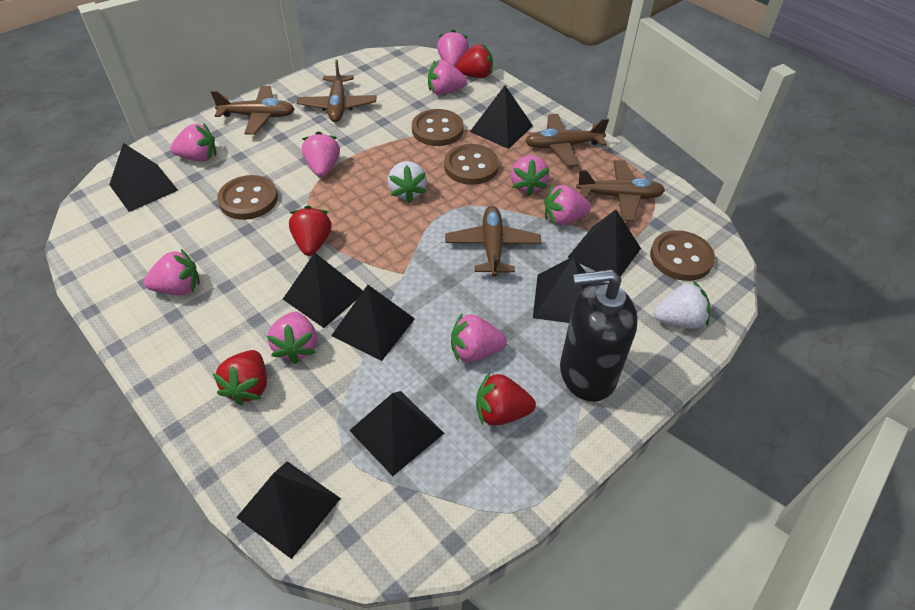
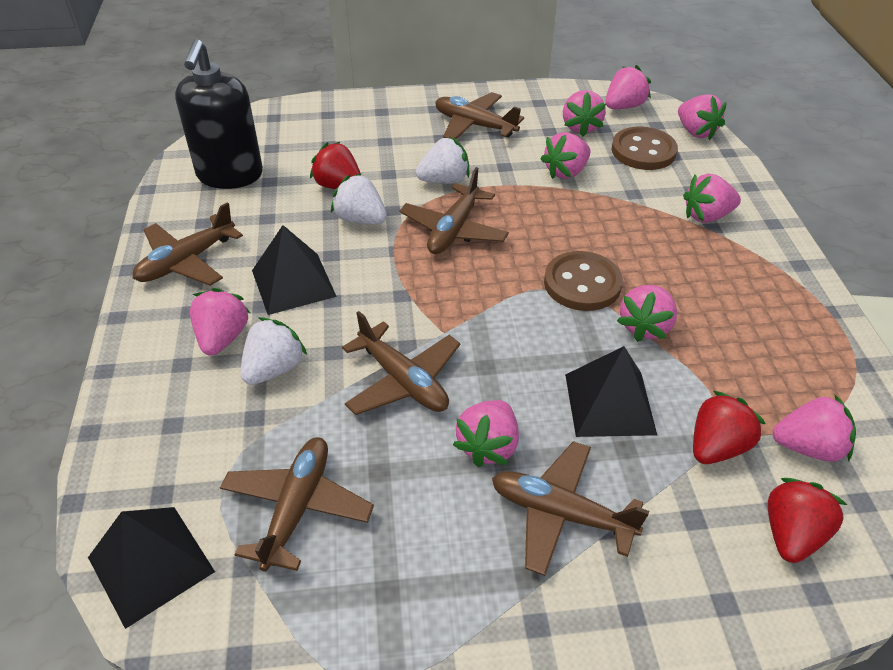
black pyramid: 8 -> 3
brown button: 4 -> 2
brown plane: 5 -> 6
red strawberry: 4 -> 3
white strawberry: 2 -> 3

